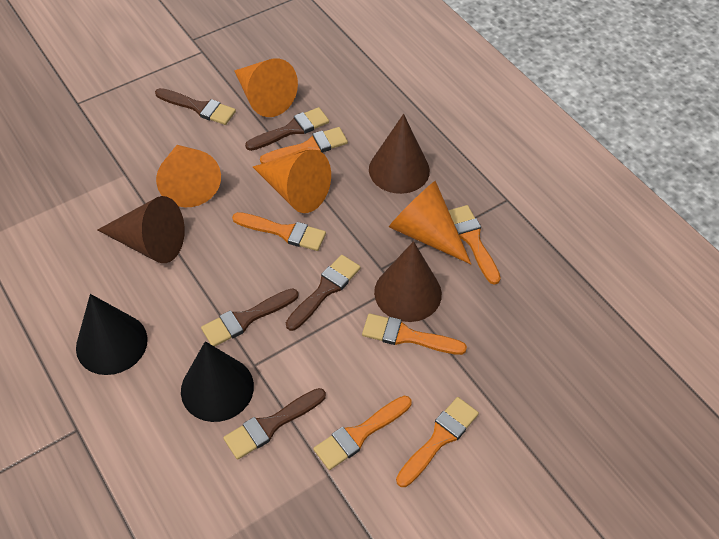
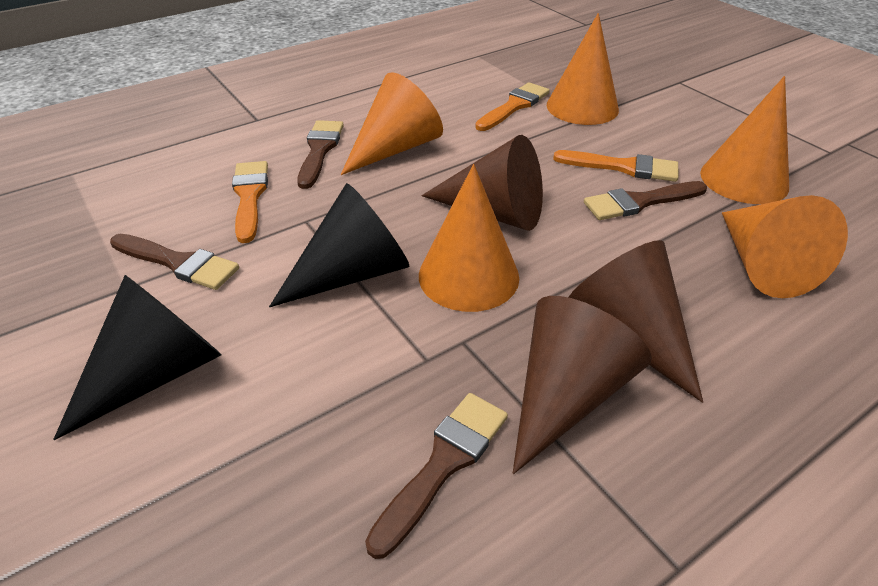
brown brush: 5 -> 4
orange brush: 6 -> 3
orange cone: 4 -> 5

